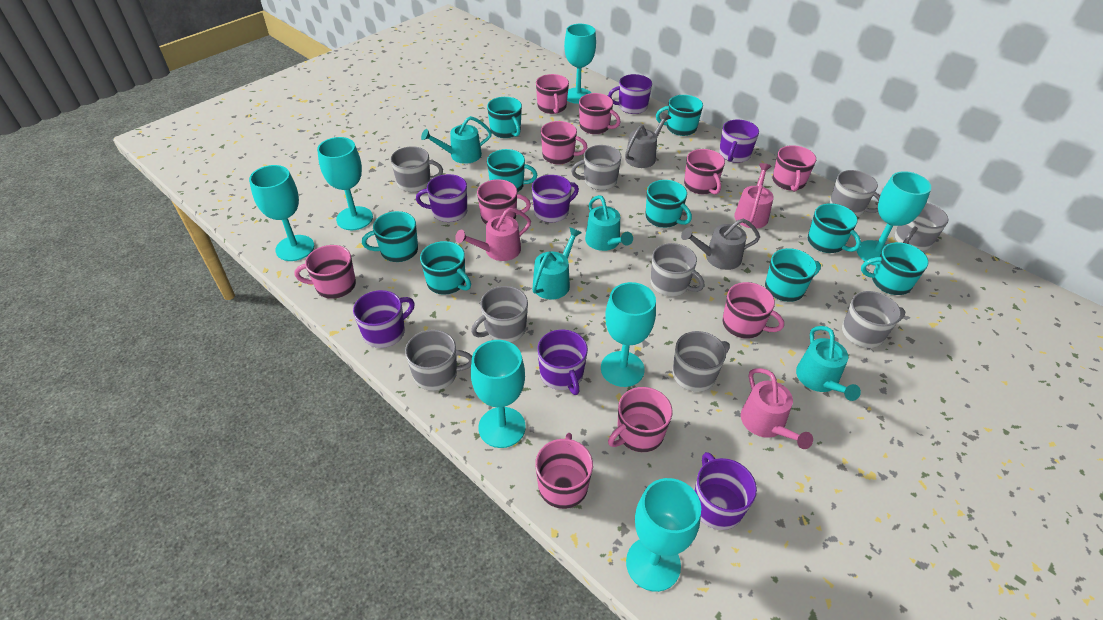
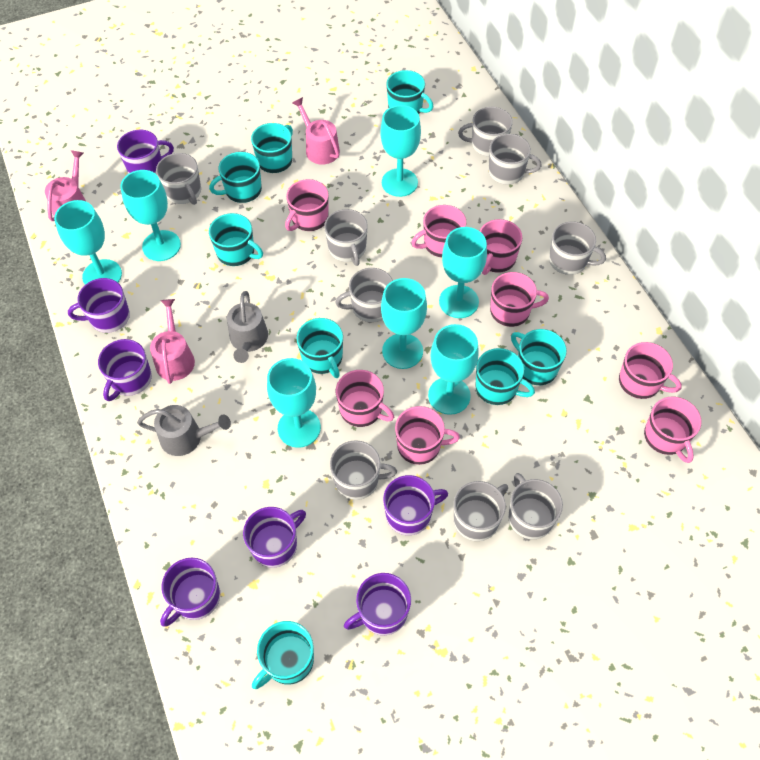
pink mug: 10 -> 8
turquoise mug: 9 -> 8
turquoise watering can: 4 -> 0

